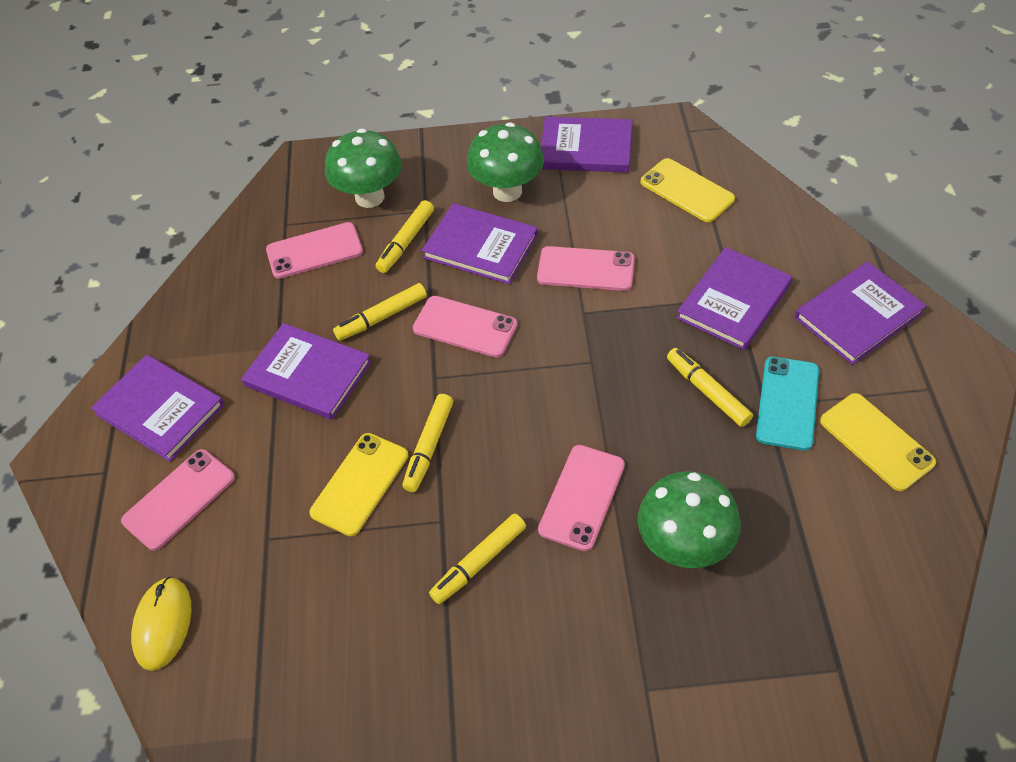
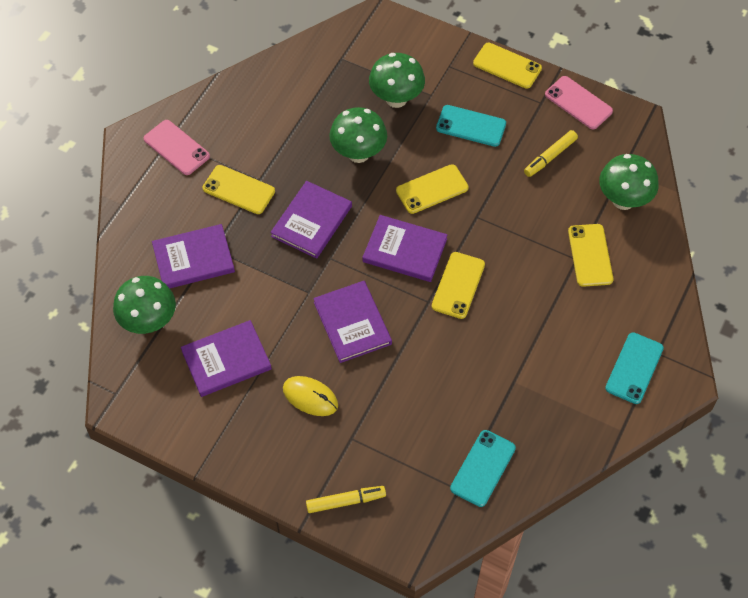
green mushroom: 3 -> 4
pink phone: 5 -> 2
purple book: 6 -> 5
turquoise phone: 1 -> 3
yellow marker: 5 -> 2
yellow phone: 3 -> 5

